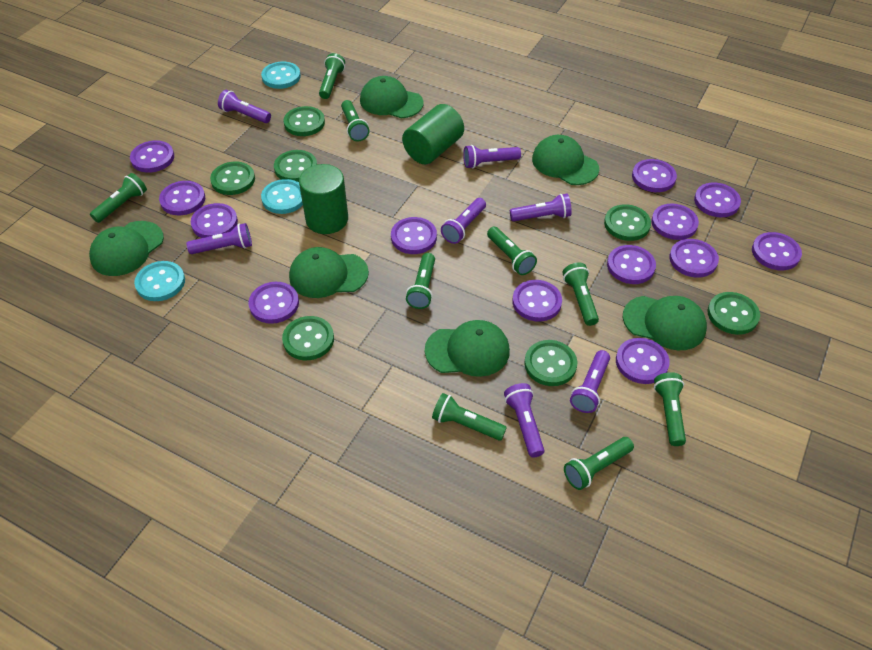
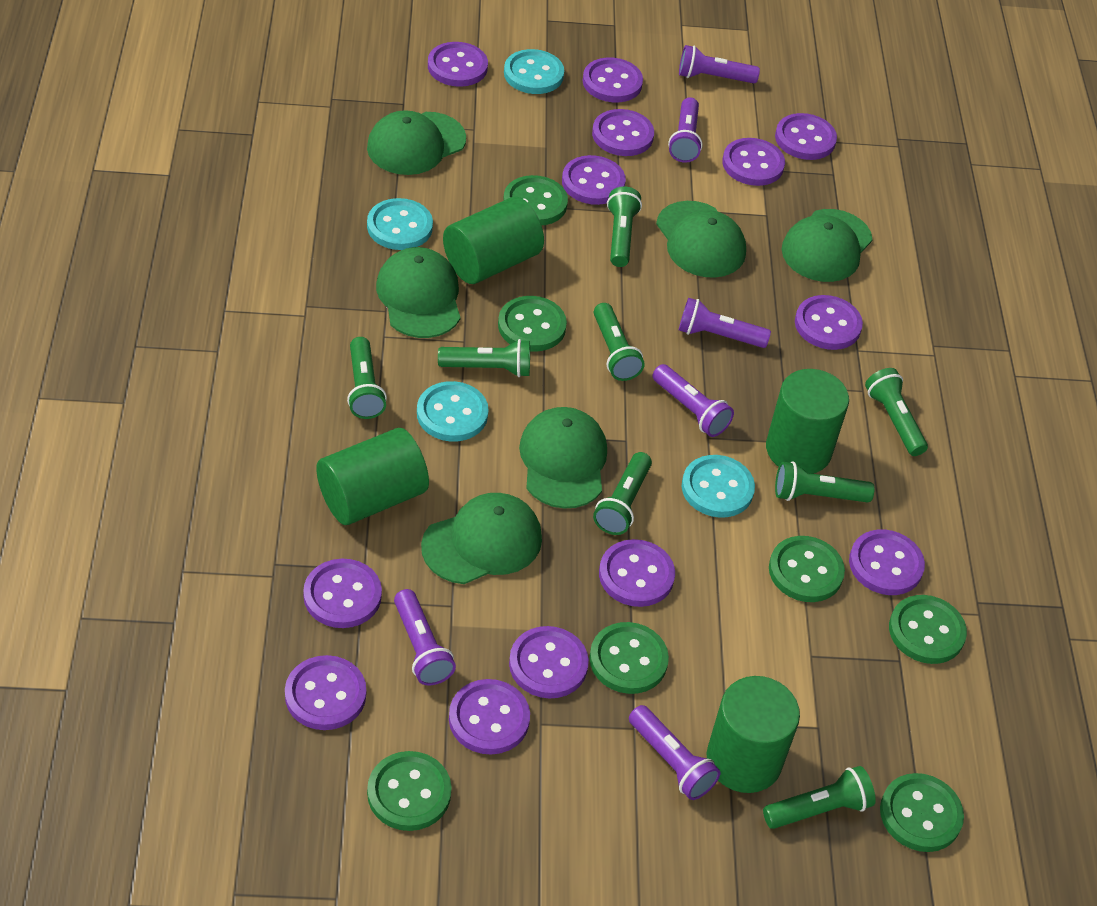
green cylinder: 2 -> 4
green flashlight: 9 -> 8
purple flashlight: 7 -> 6
turquoise button: 3 -> 4

